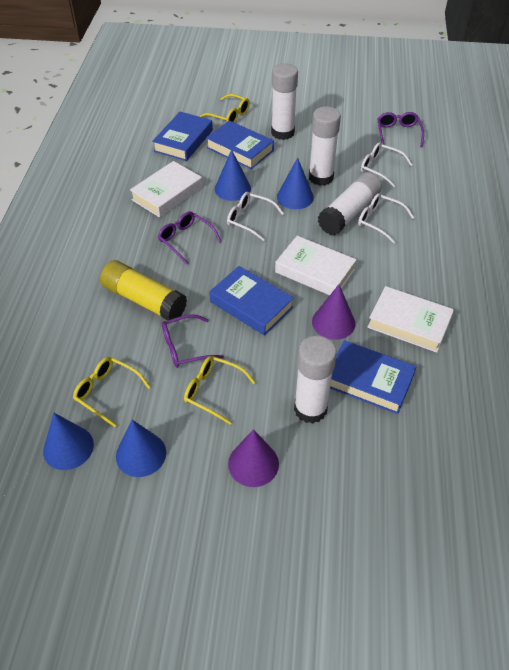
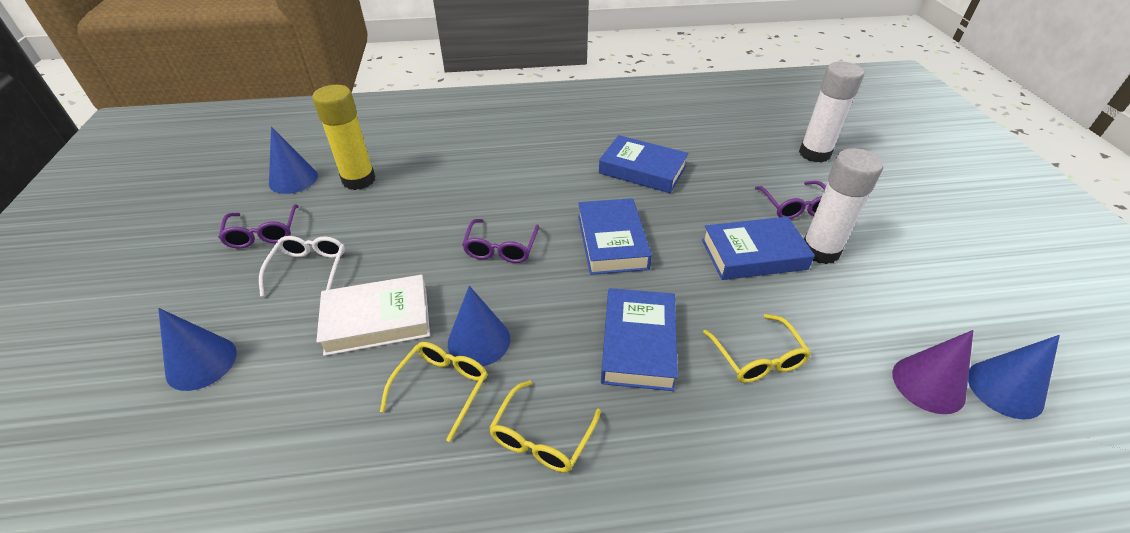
purple cone: 2 -> 1
white book: 3 -> 1
white glasses: 3 -> 1
white glue stick: 4 -> 2

